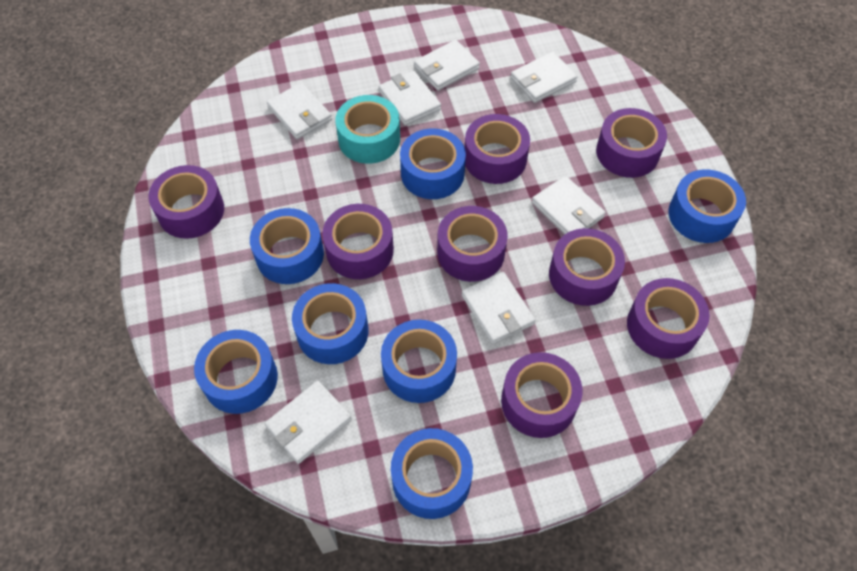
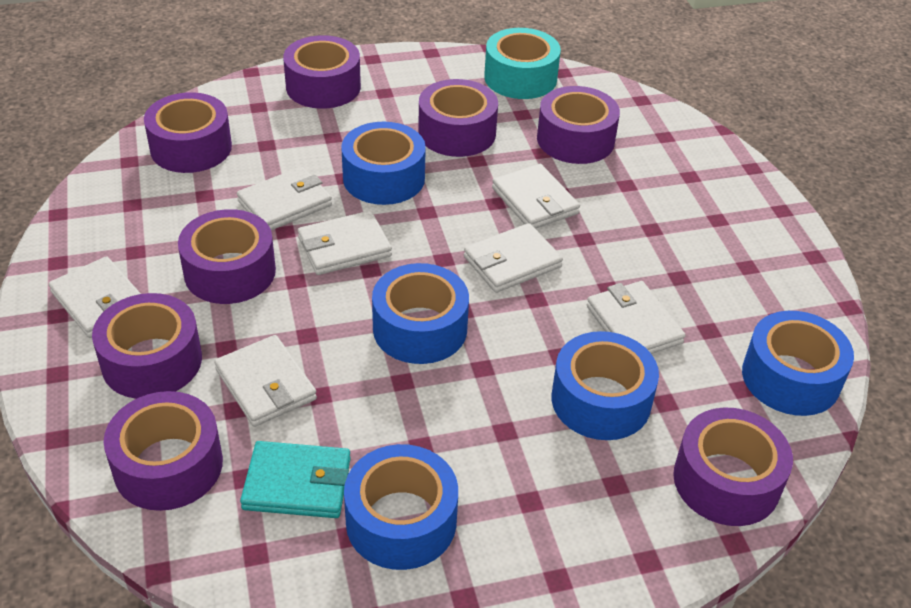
blue tape: 7 -> 5
turquoise wallet: 0 -> 1

